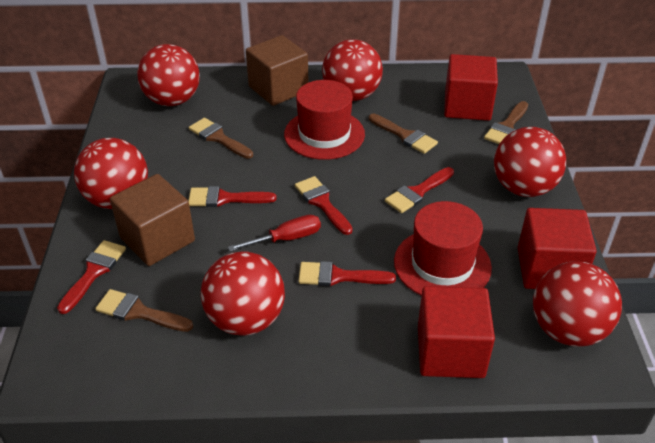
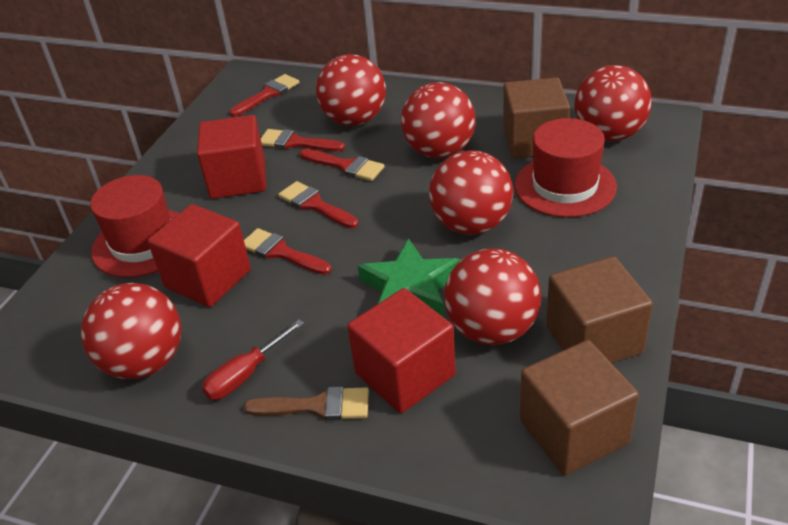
brown brush: 4 -> 1
brown cube: 2 -> 3
green star: 0 -> 1

